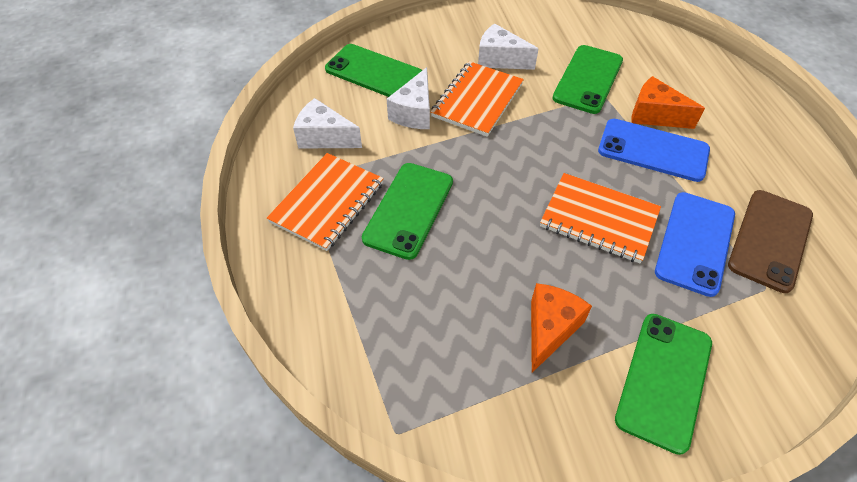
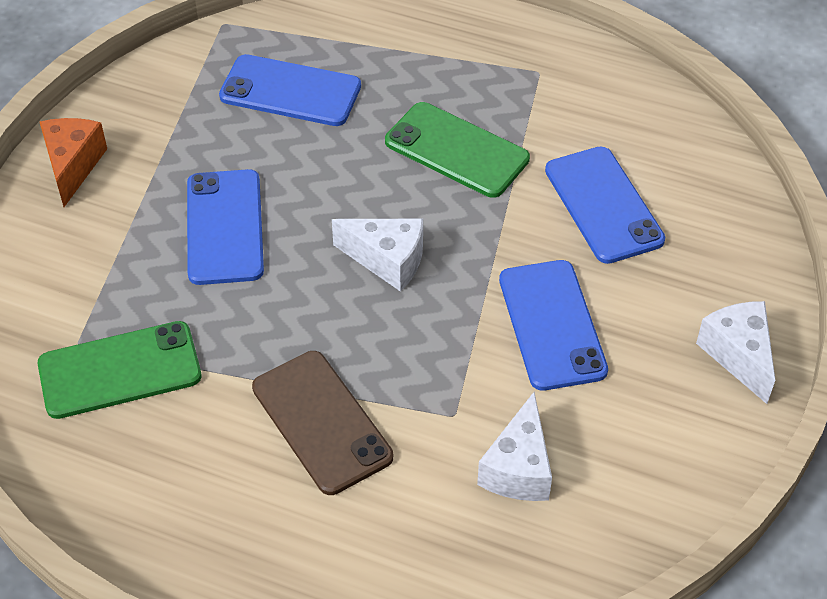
blue phone: 2 -> 4
green phone: 4 -> 2
orange cheese: 2 -> 1
orange notebook: 3 -> 0

